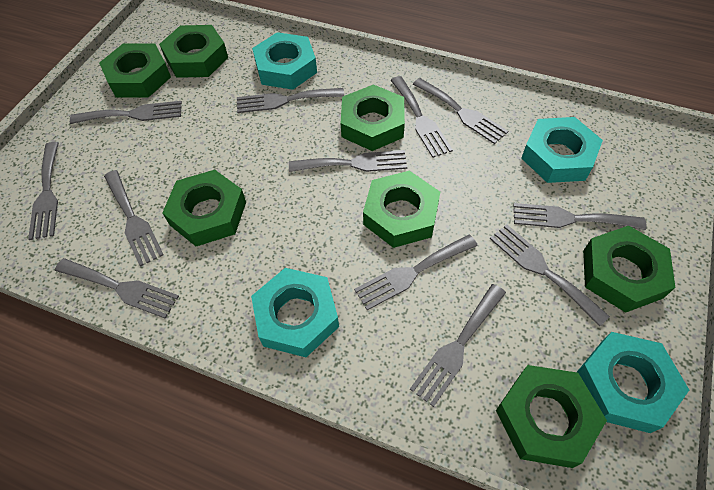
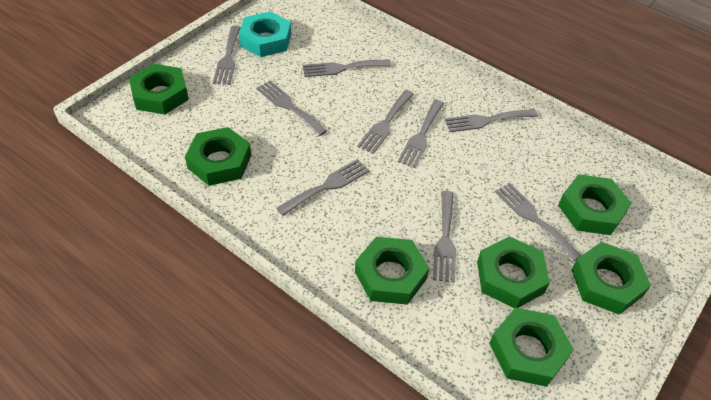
grey fork: 12 -> 9
turquoise nut: 4 -> 1

